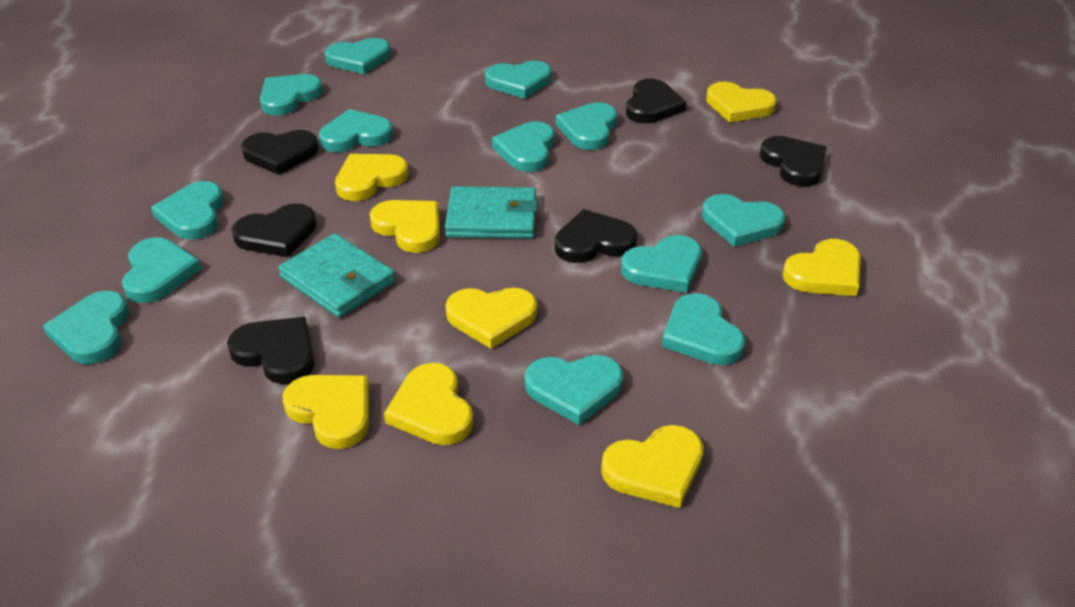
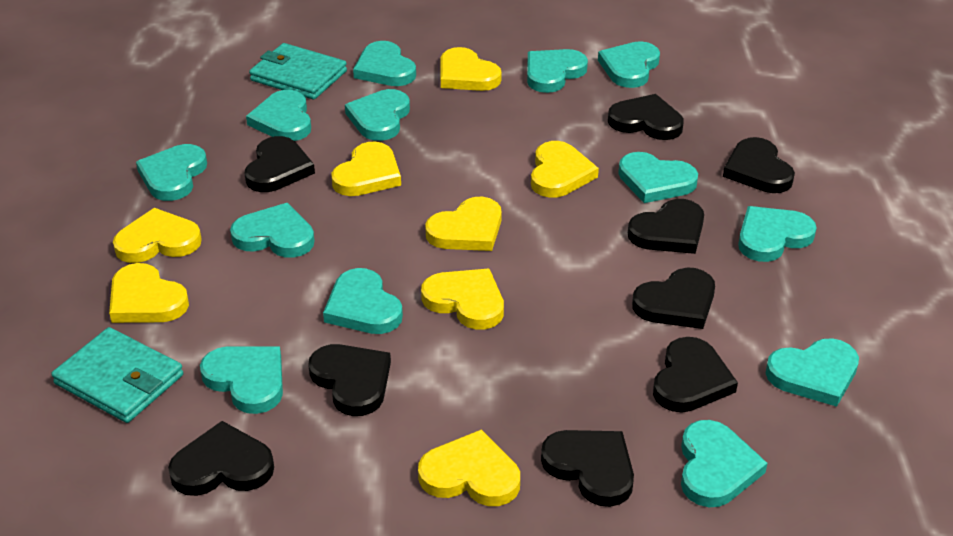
black heart: 6 -> 9

